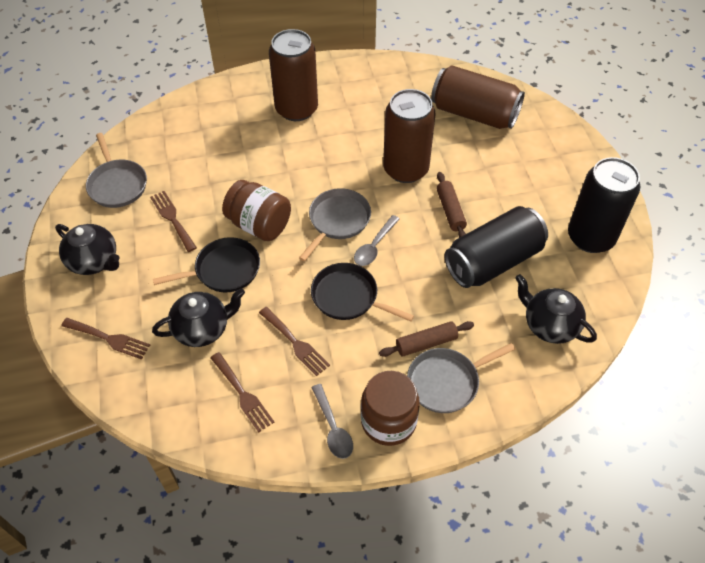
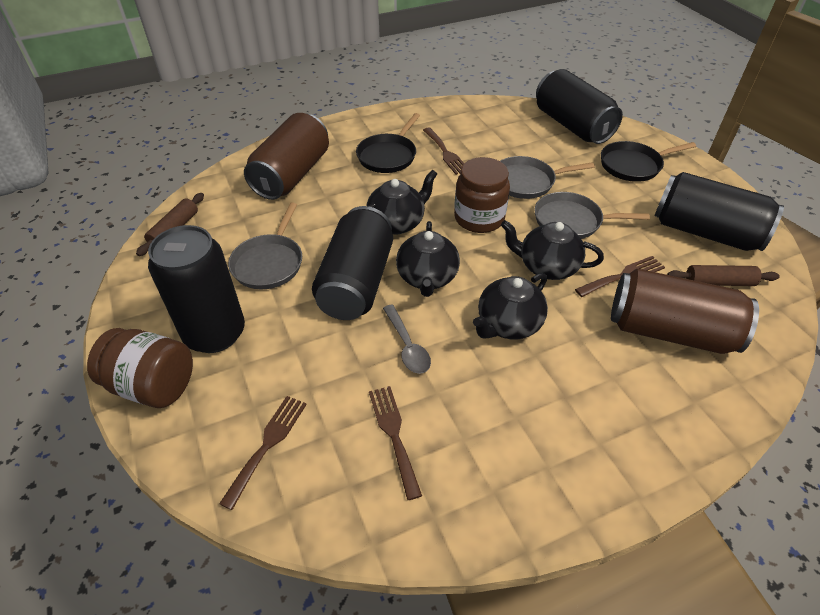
black can: 2 -> 4
black teapot: 3 -> 4
brown can: 3 -> 2
grey spoon: 2 -> 1

